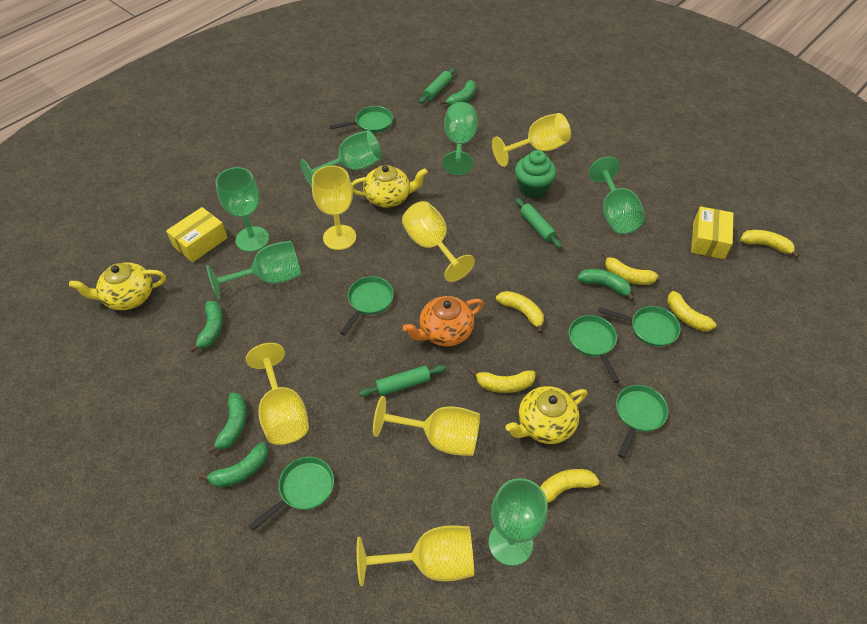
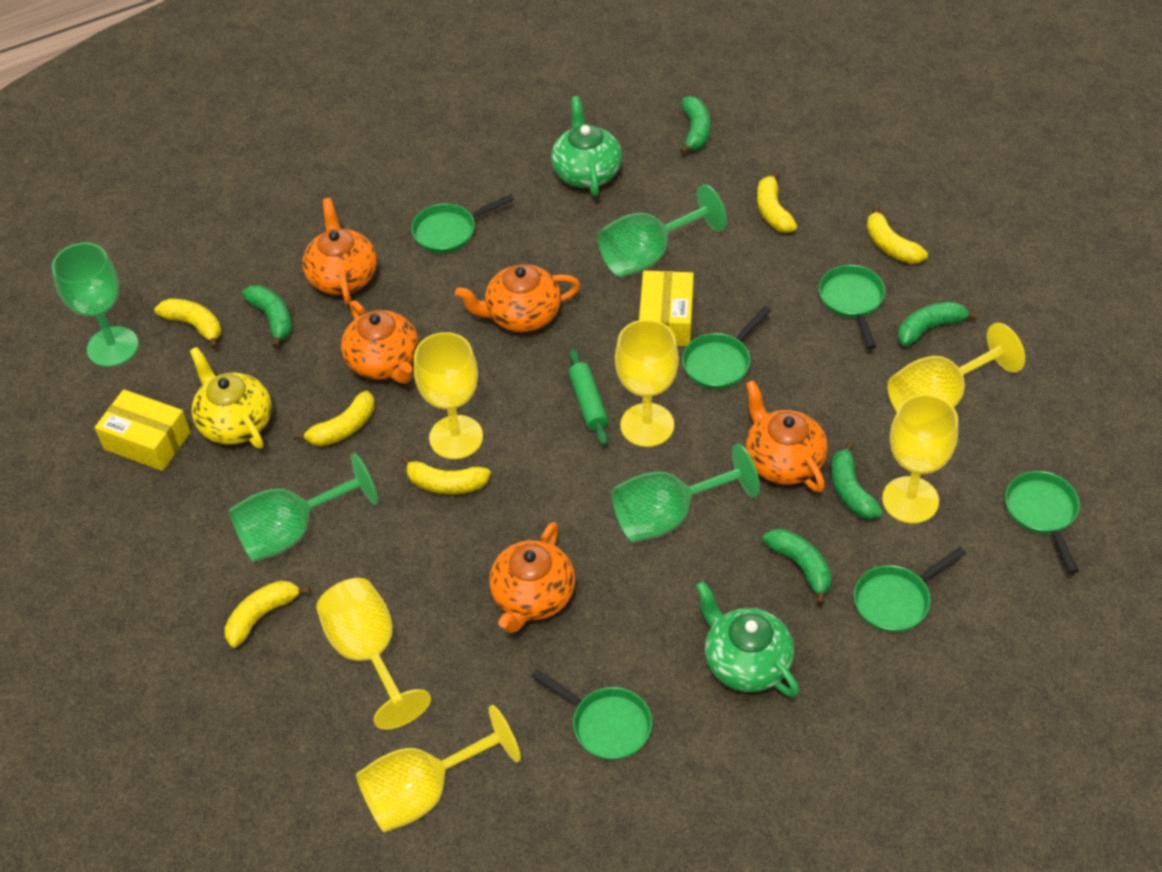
green cupcake: 1 -> 0
green goblet: 6 -> 4
green rolling pin: 3 -> 1
green teapot: 0 -> 2
orange teapot: 1 -> 5
yellow teapot: 3 -> 1

